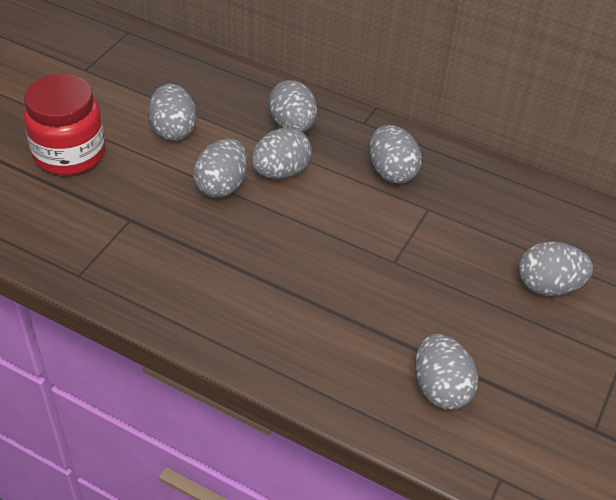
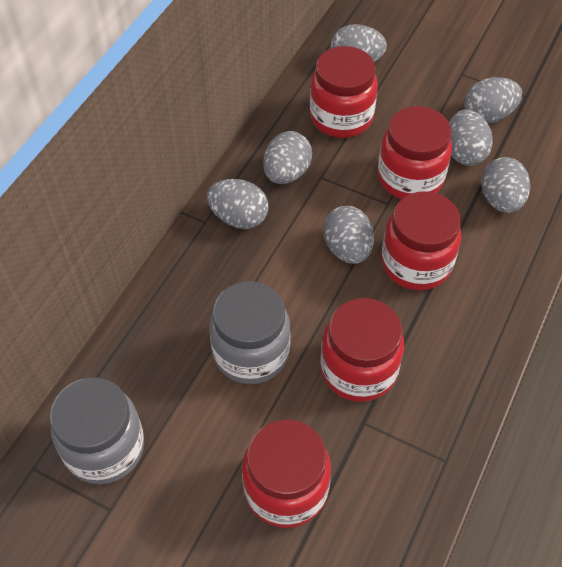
grey jar: 0 -> 2
red jar: 1 -> 5

